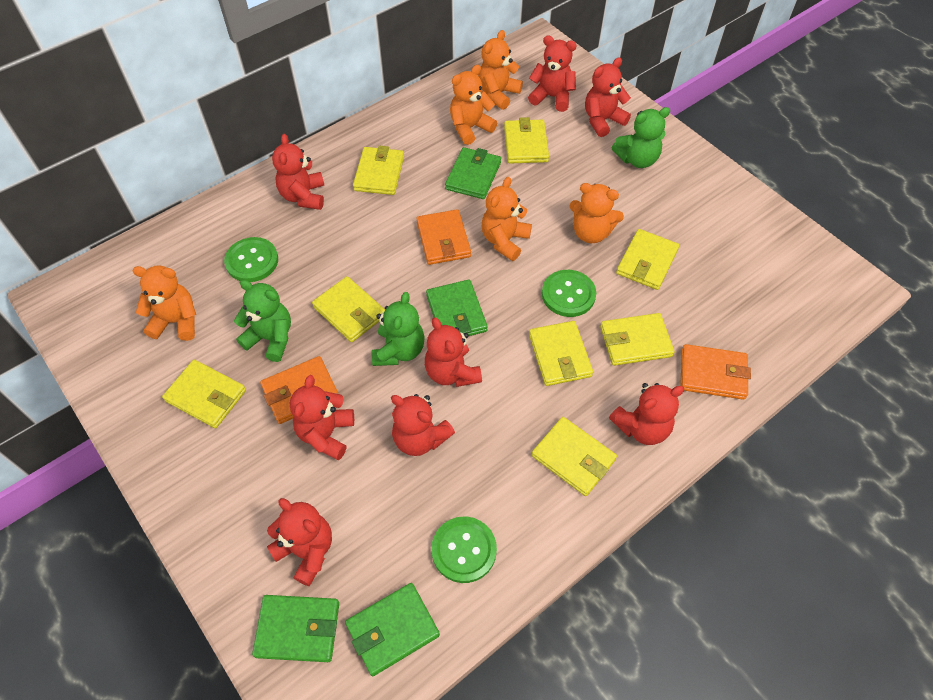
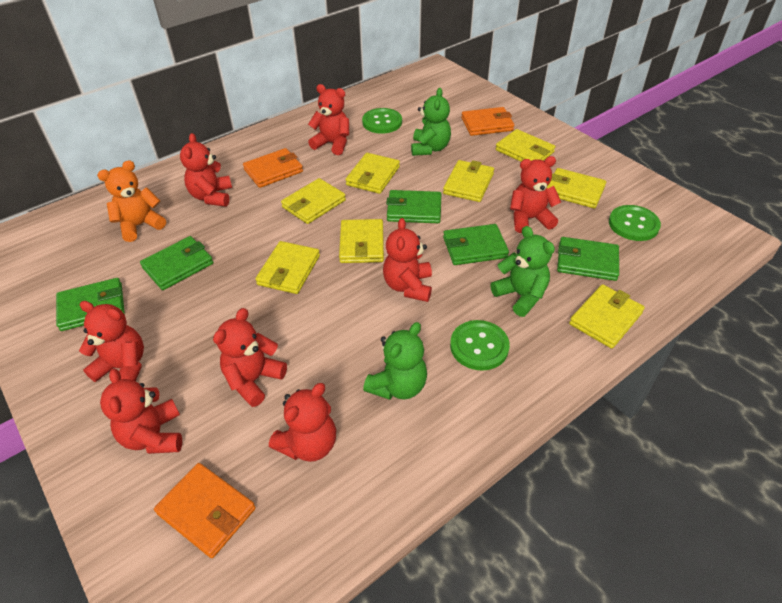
green wallet: 4 -> 5
orange teddy bear: 5 -> 1

